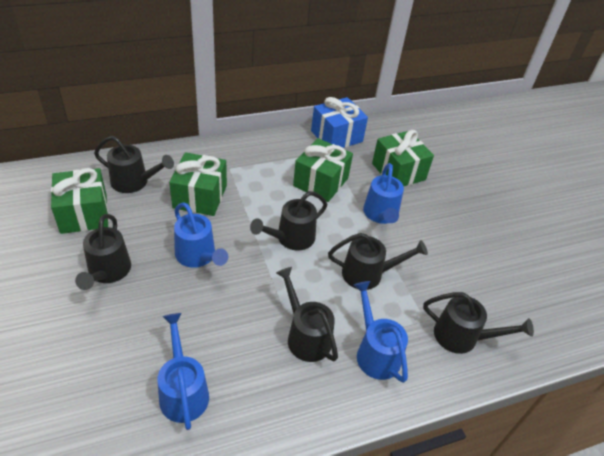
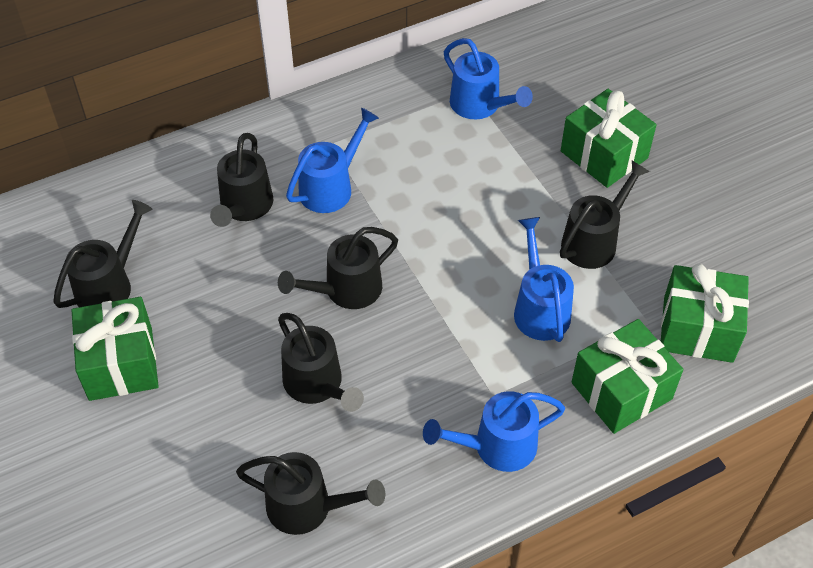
blue gift: 1 -> 0

